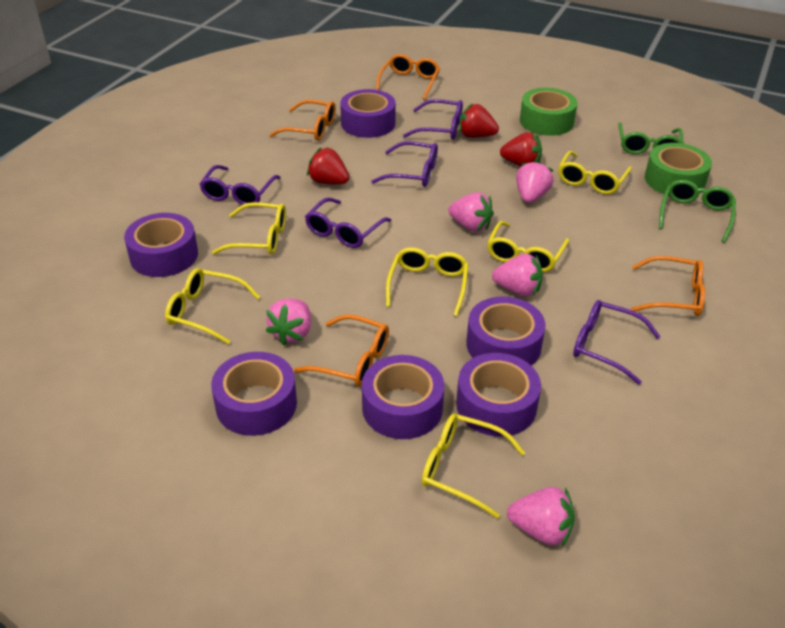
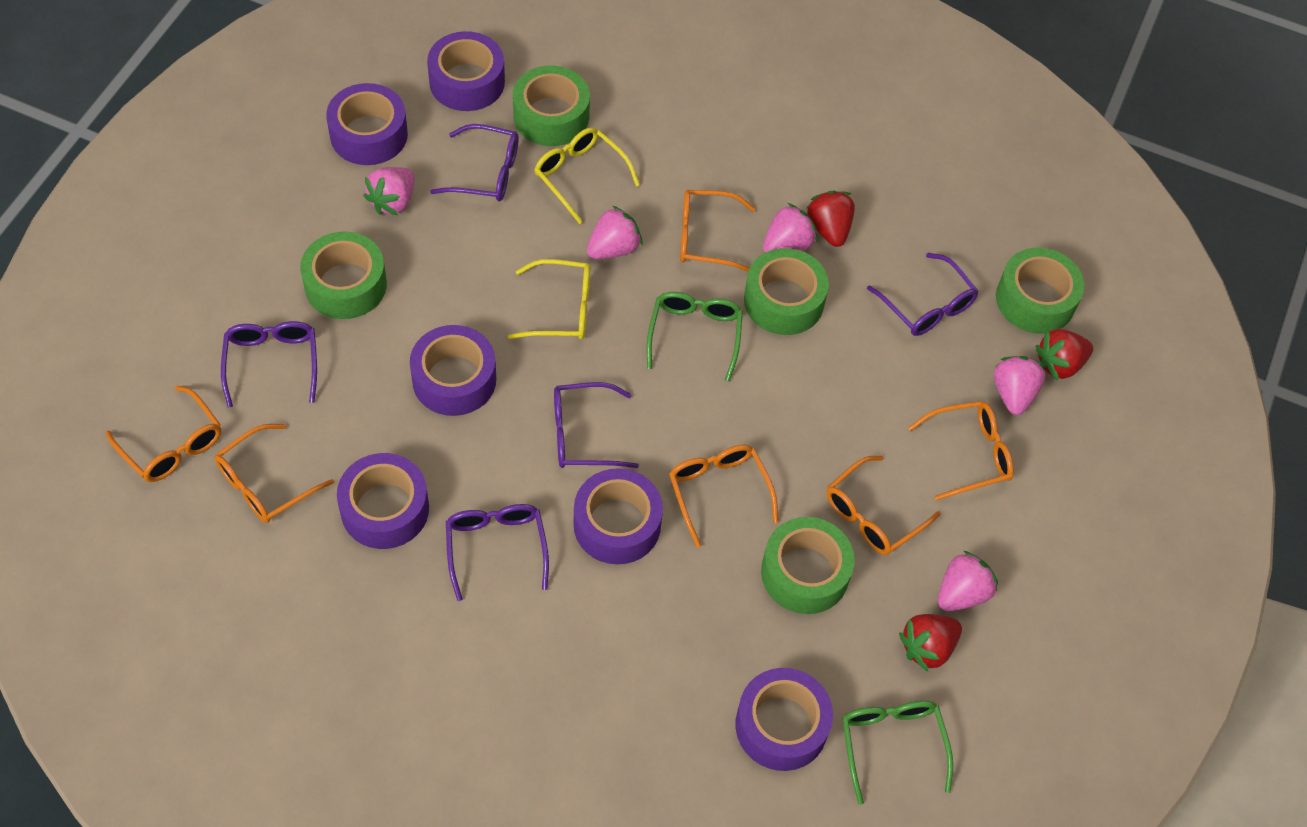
green tape: 2 -> 5
orange glasses: 4 -> 6
yellow glasses: 6 -> 2

